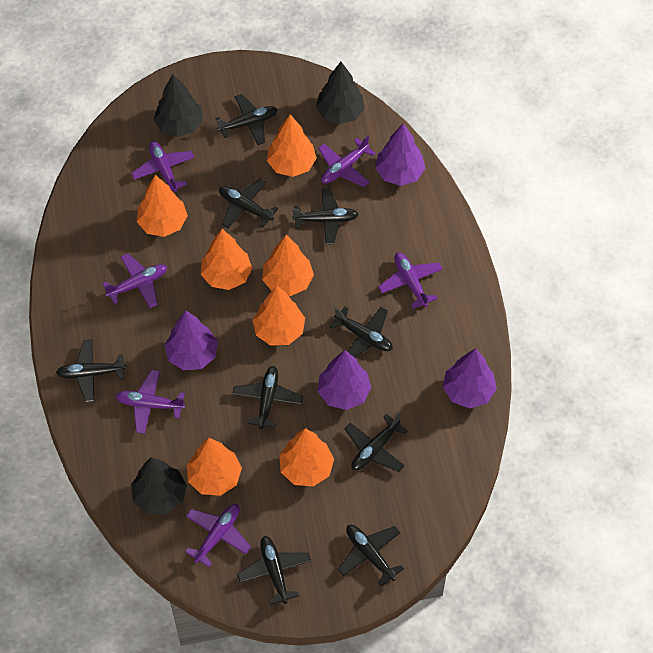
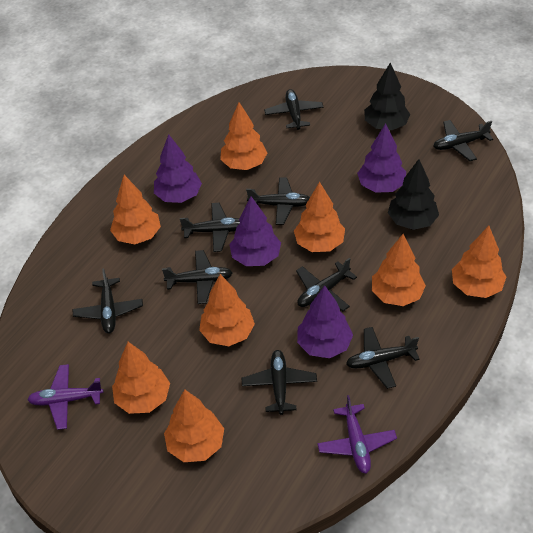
black tree: 3 -> 2
orange tree: 7 -> 8
purple plane: 6 -> 2

